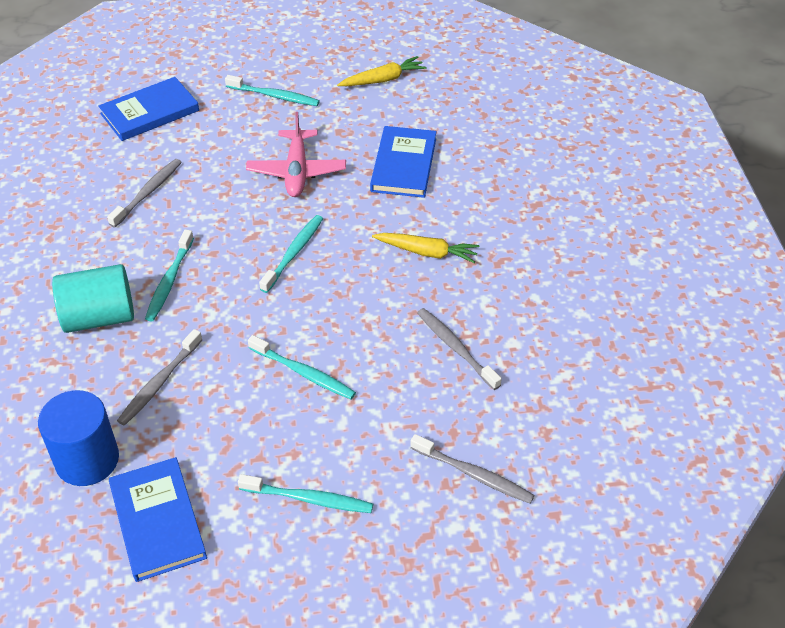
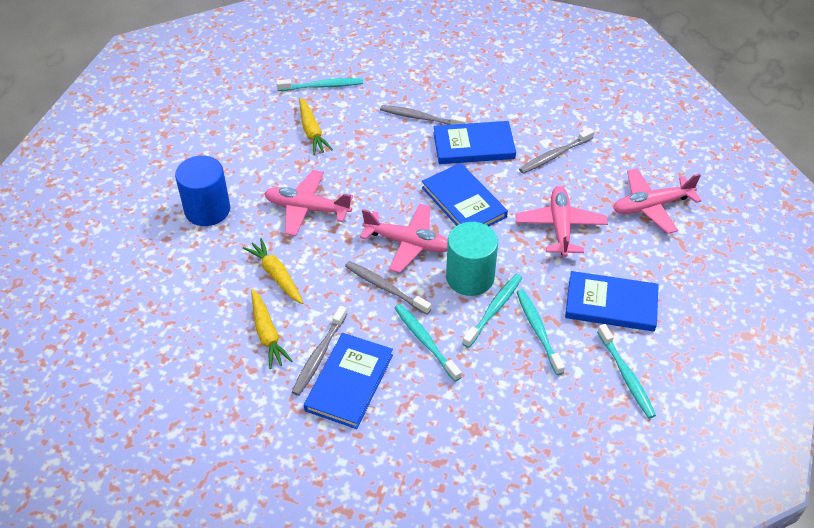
blue book: 3 -> 4
pink plane: 1 -> 4
yellow carrot: 2 -> 3

